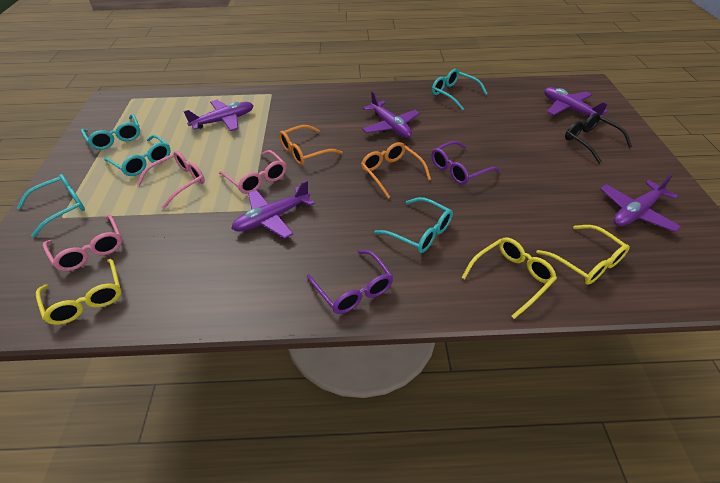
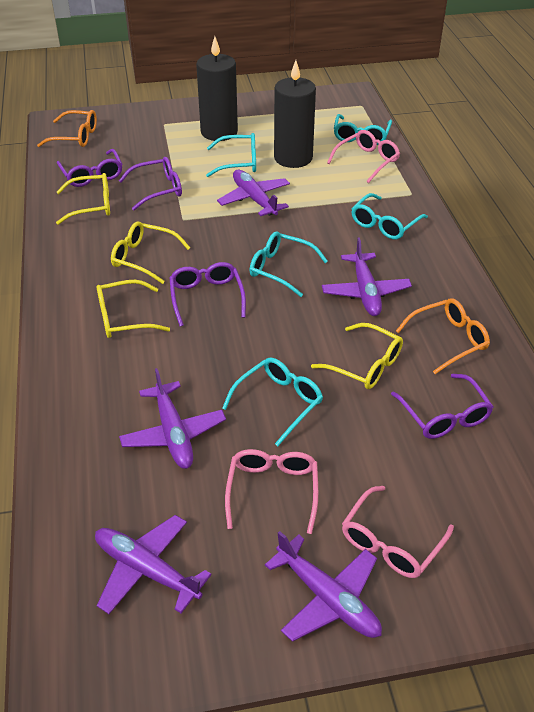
black candle: 0 -> 2
black glasses: 1 -> 0
purple glasses: 2 -> 4
yellow glasses: 3 -> 4

